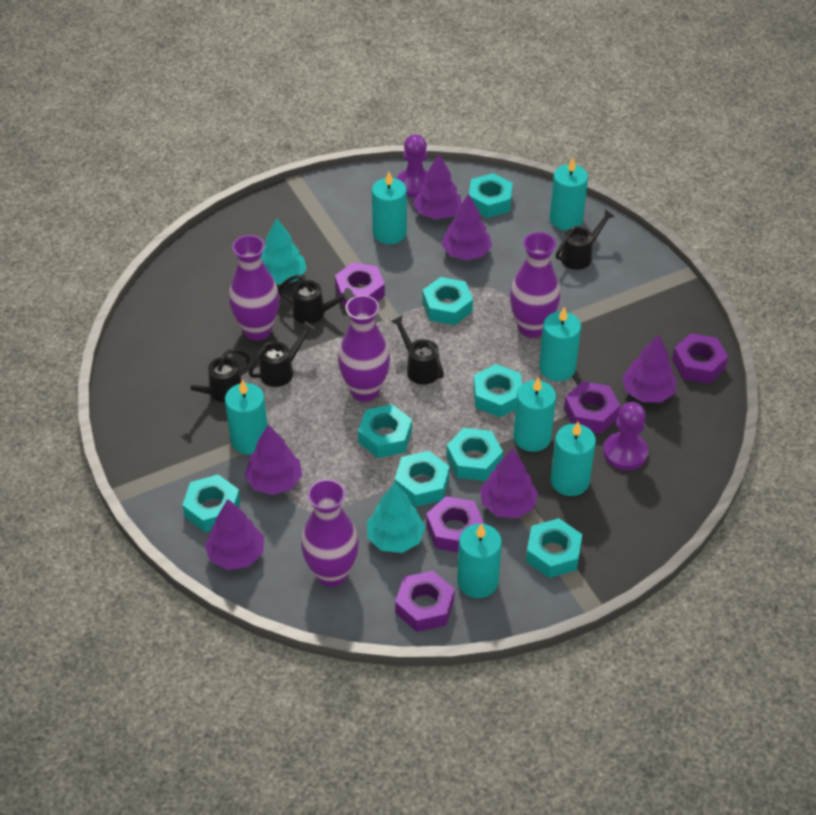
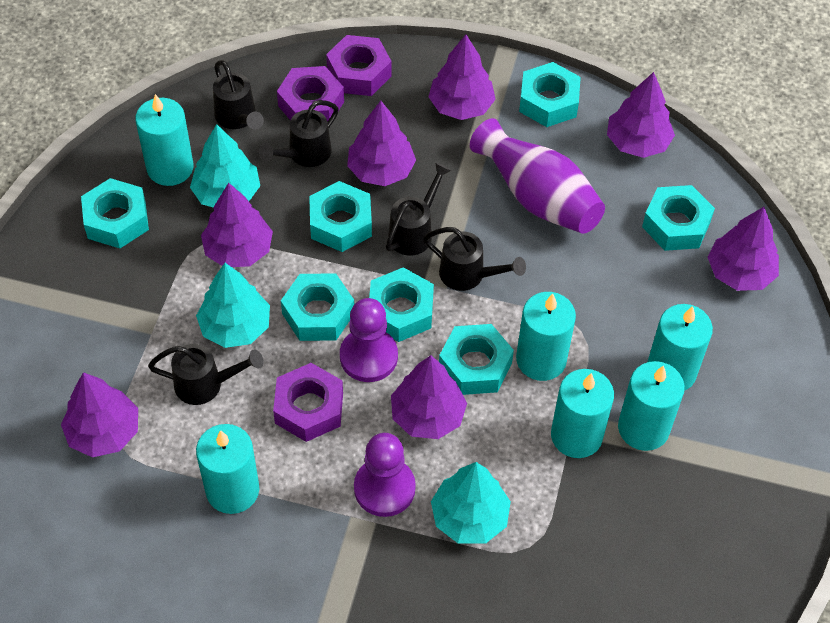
purple nut: 5 -> 3
purple tree: 6 -> 7
purple vase: 4 -> 1
turquoise candle: 7 -> 6
turquoise nut: 8 -> 7
turquoise tree: 2 -> 3

